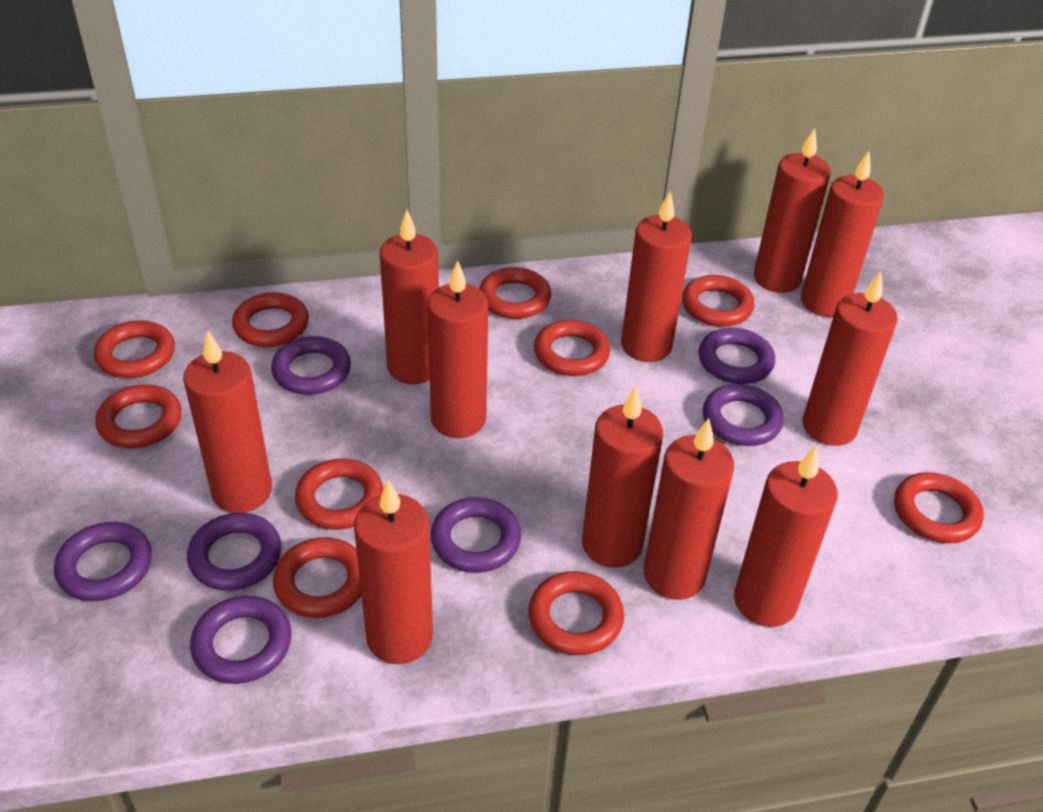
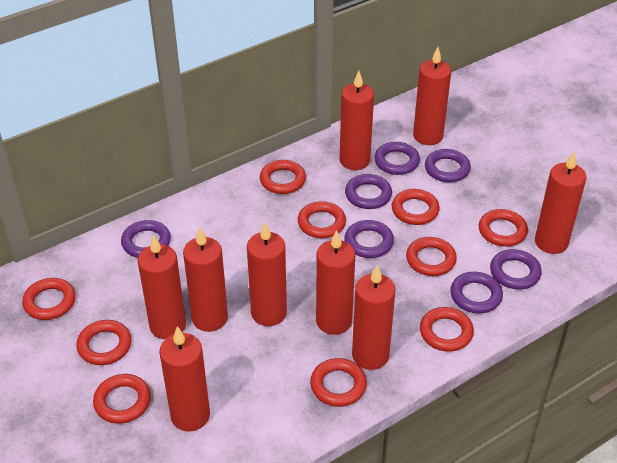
red candle: 11 -> 9

